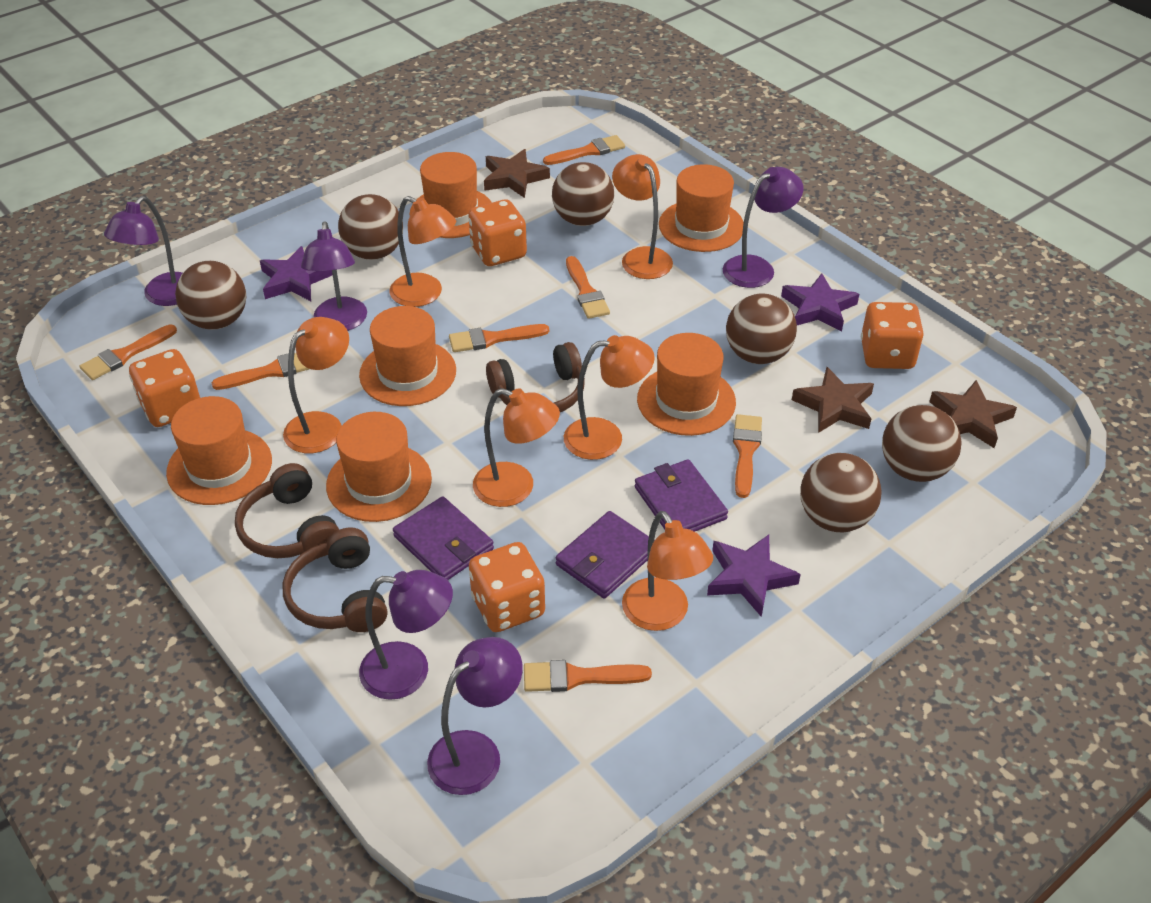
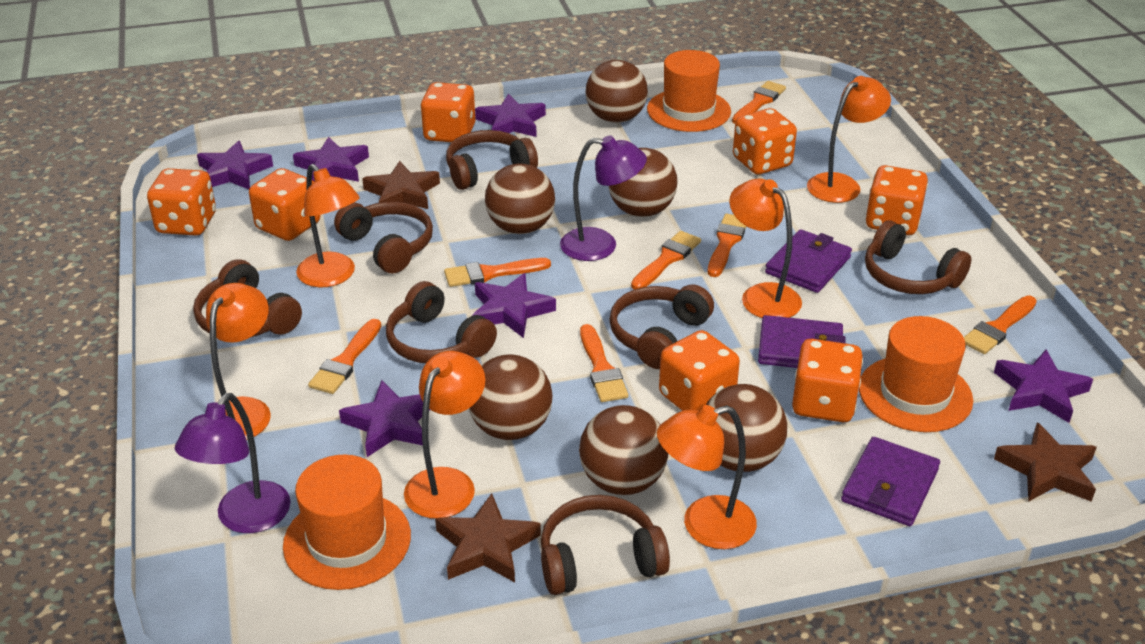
brown headphones: 3 -> 7
orange dice: 4 -> 7
orange hat: 6 -> 3
purple lamp: 5 -> 2
purple star: 3 -> 6

